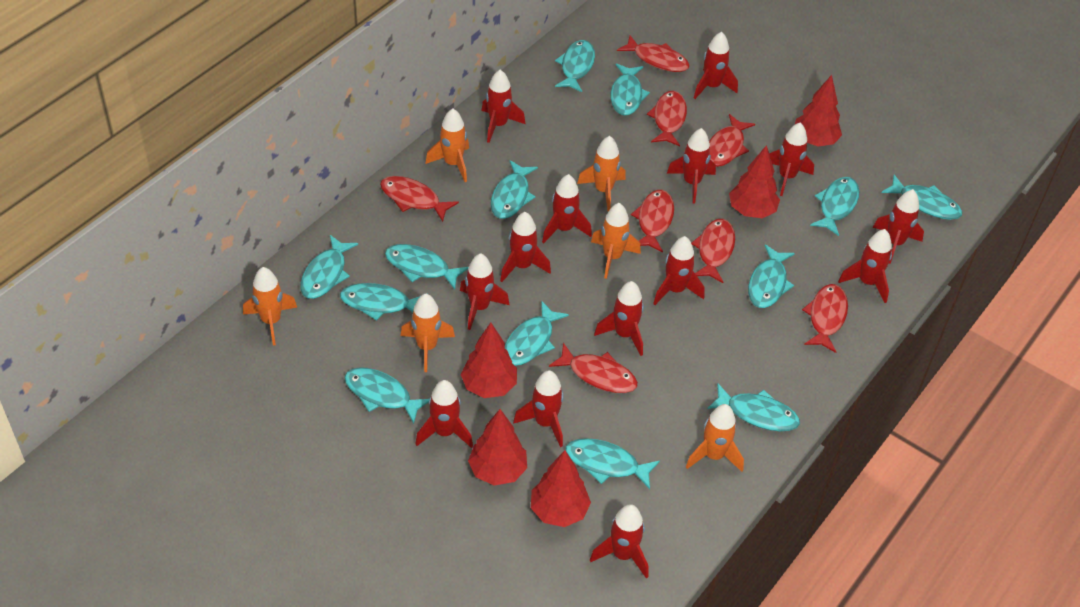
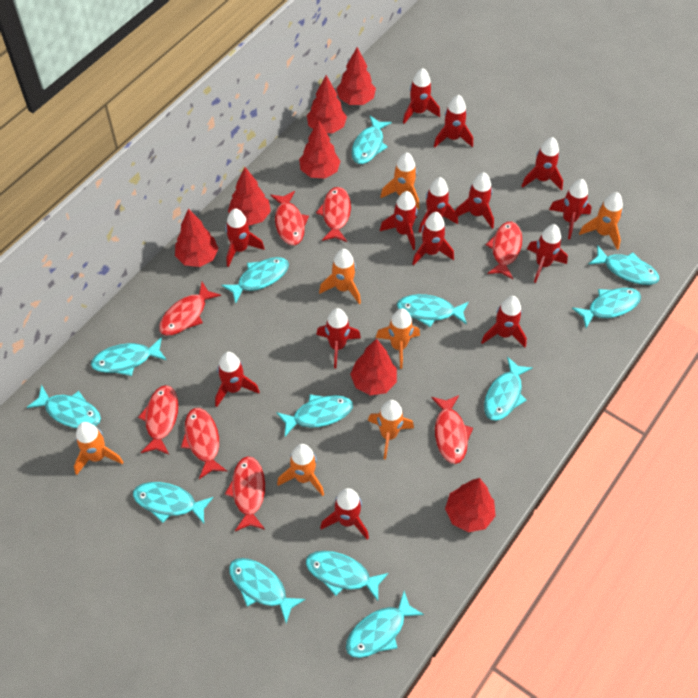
orange rocket: 6 -> 7
red tree: 5 -> 7

